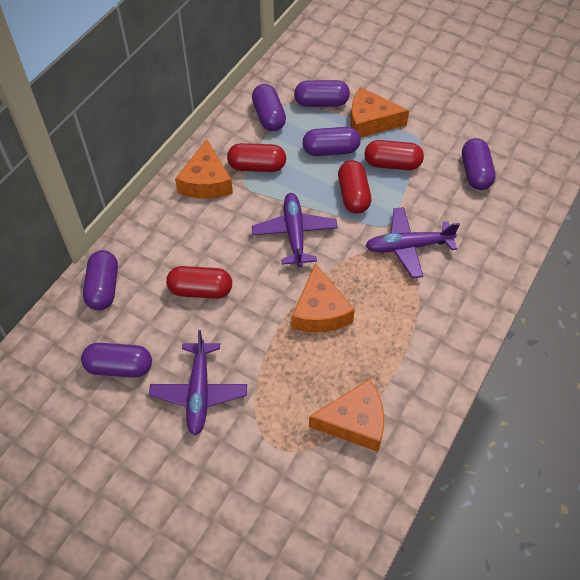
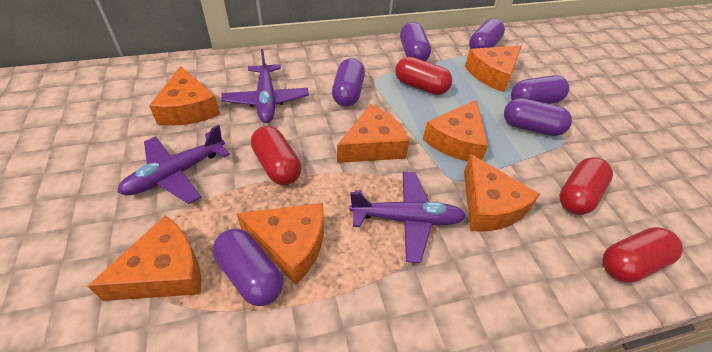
orange cheese: 4 -> 7

